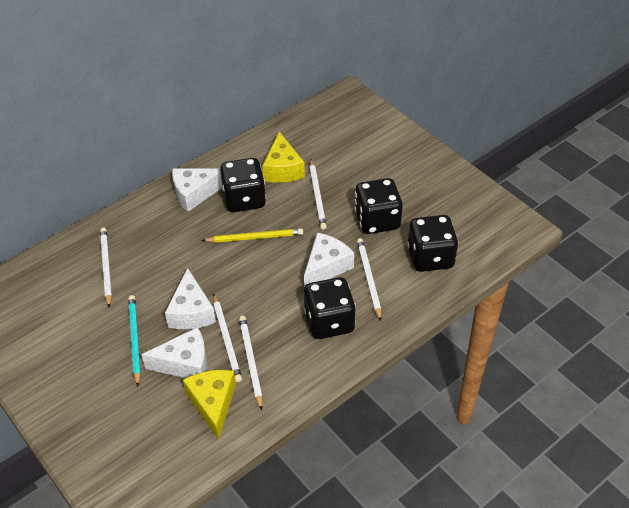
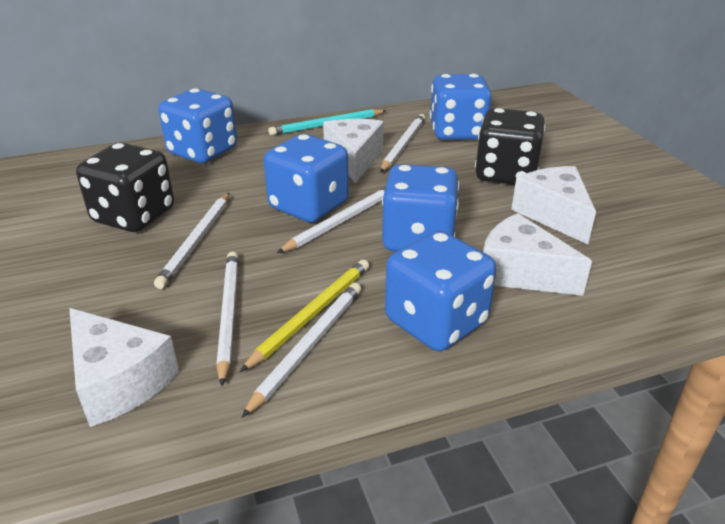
black dice: 4 -> 2
blue dice: 0 -> 5
yellow cheese: 2 -> 0

